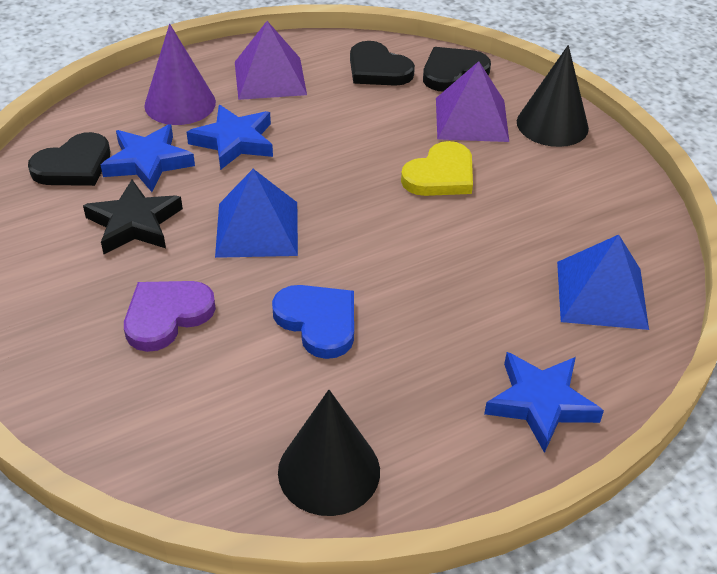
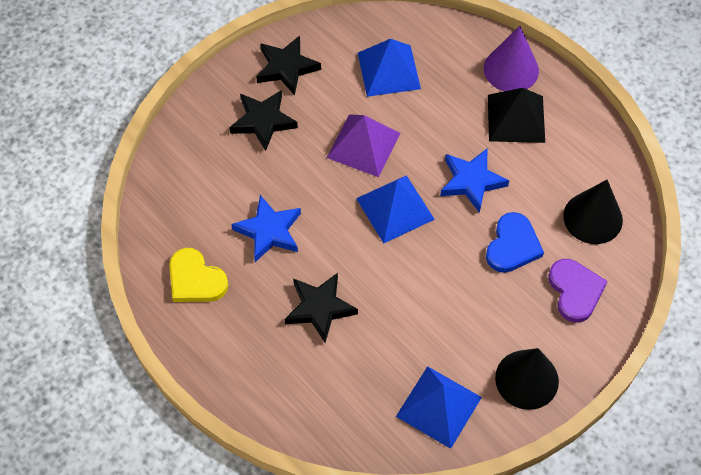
black heart: 3 -> 0
black pyramid: 0 -> 1
black star: 1 -> 3
blue pyramid: 2 -> 3
blue star: 3 -> 2
purple pyramid: 2 -> 1

